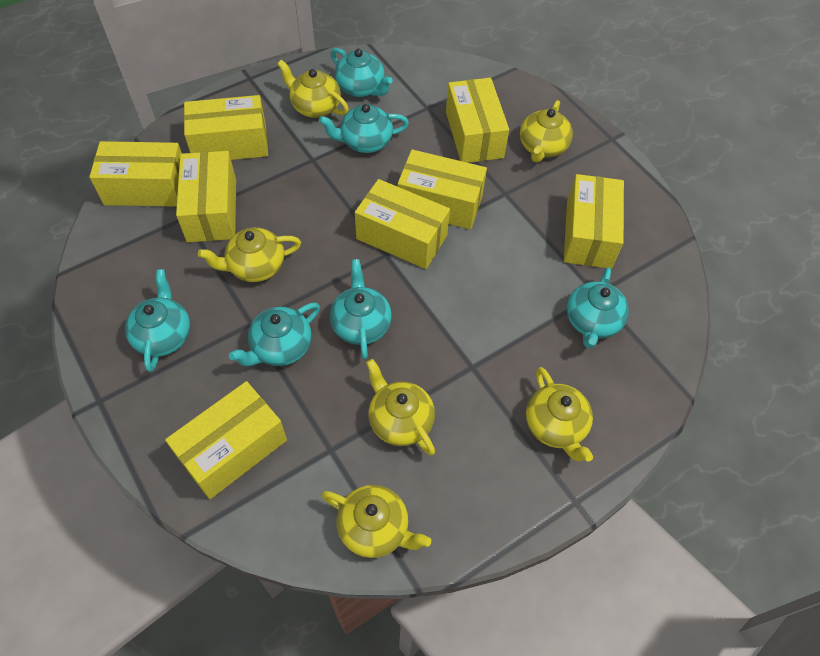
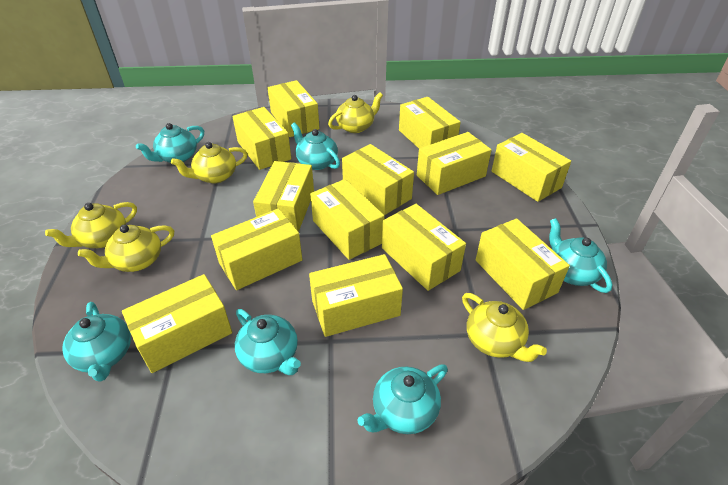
yellow box: 8 -> 13
yellow teapot: 6 -> 5

